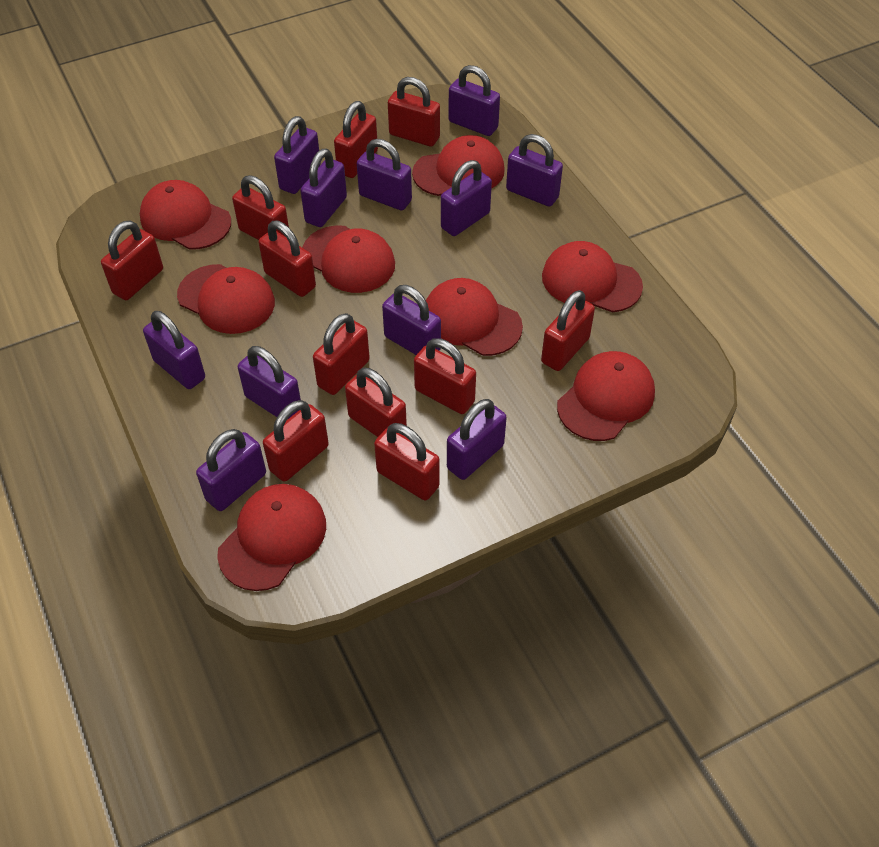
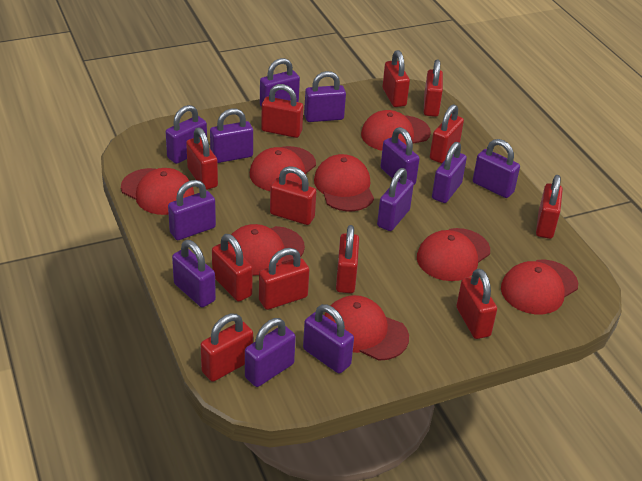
purple padlock: 11 -> 12
red padlock: 11 -> 12

